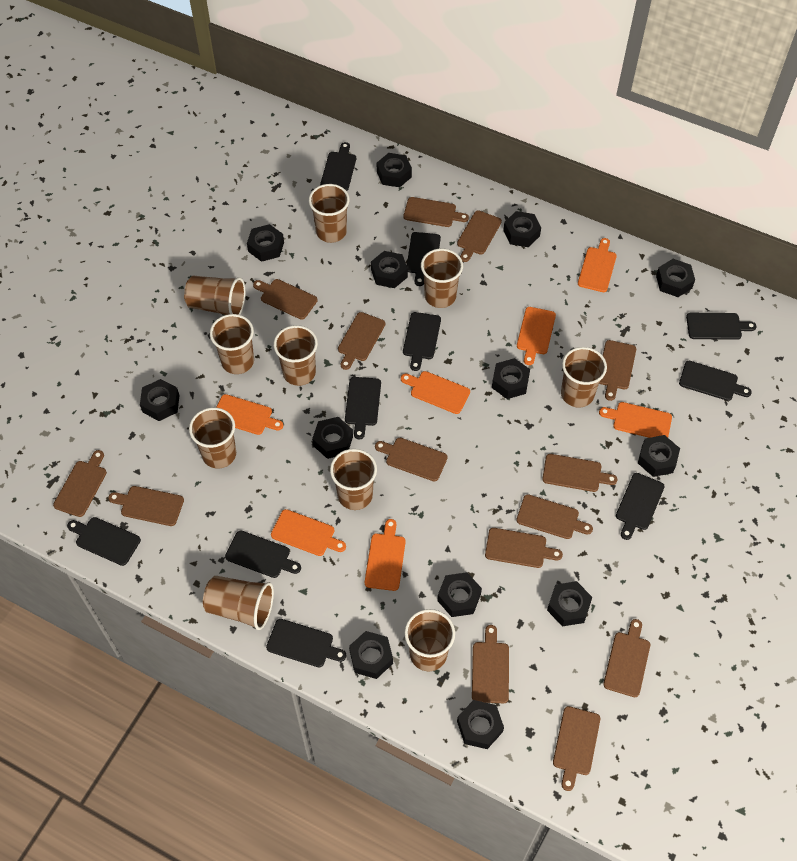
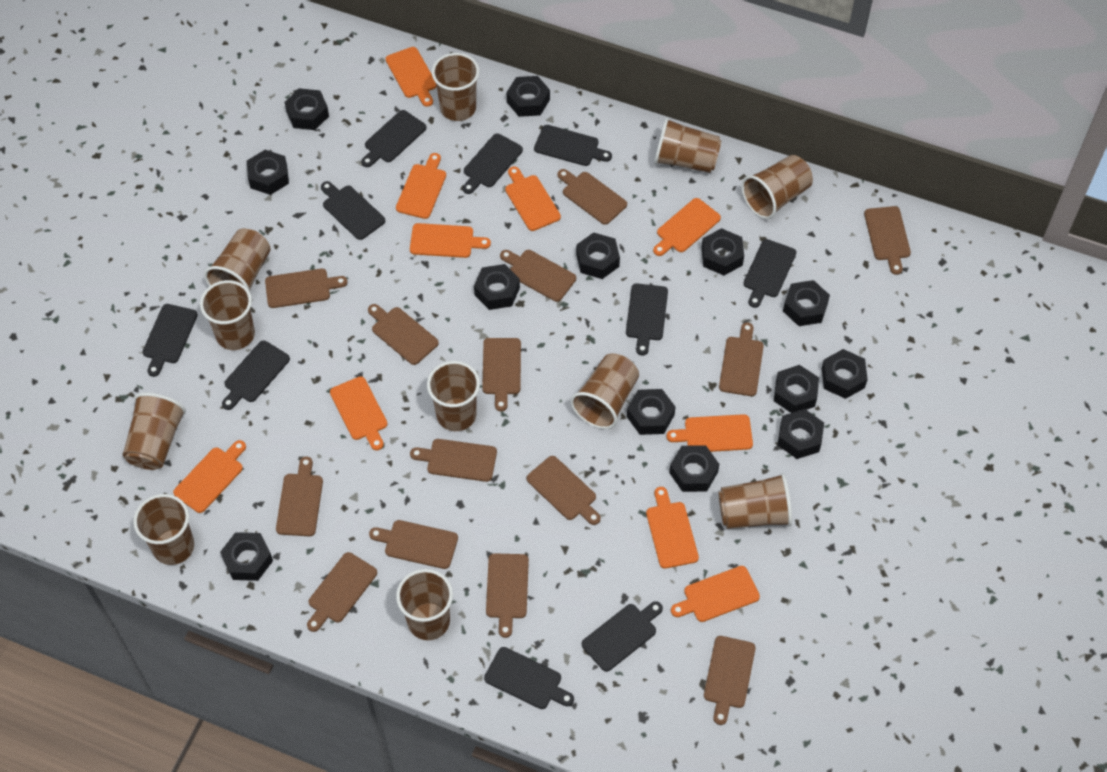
brown cup: 10 -> 11
orange cutting board: 7 -> 10

